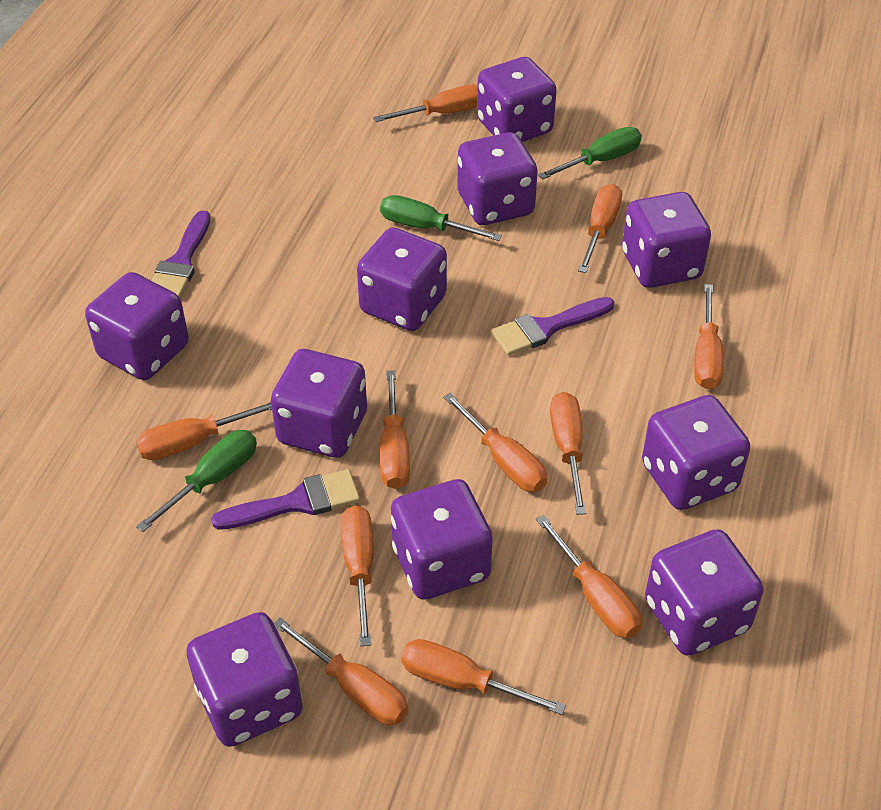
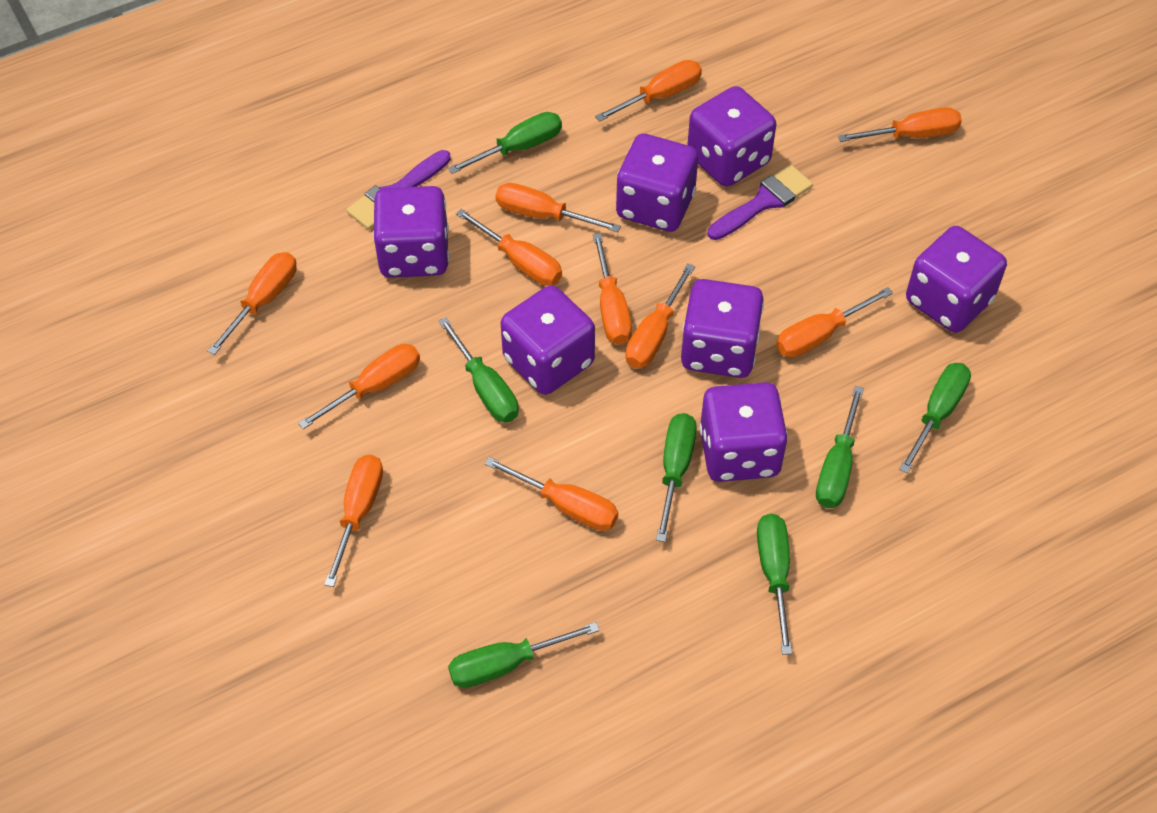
green screwdriver: 3 -> 7
purple brush: 3 -> 2
purple dice: 10 -> 7

